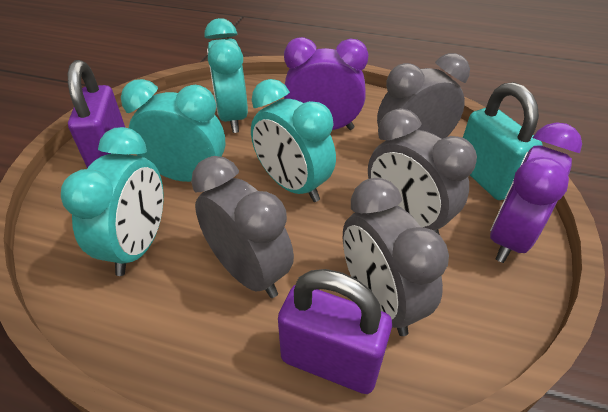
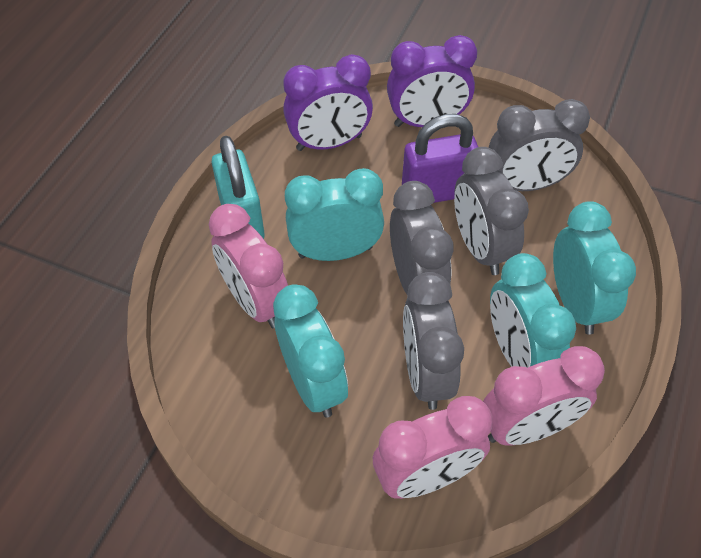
pink clock: 0 -> 3
purple padlock: 2 -> 1

